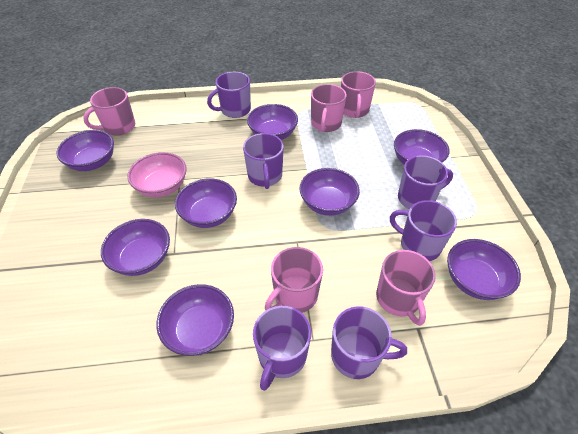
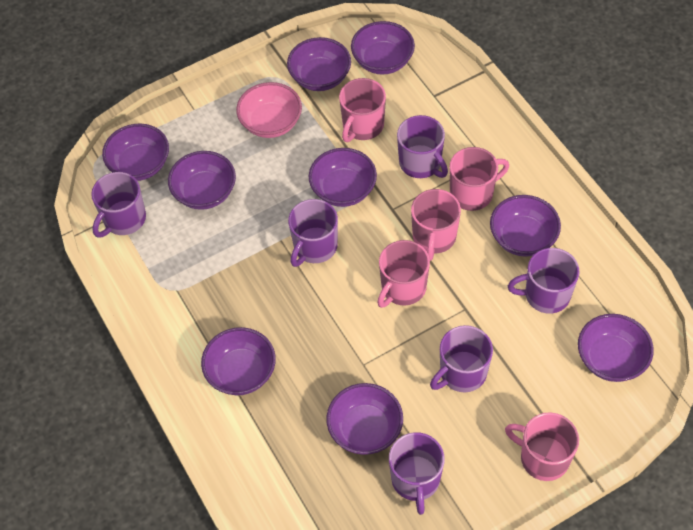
purple bowl: 8 -> 9

